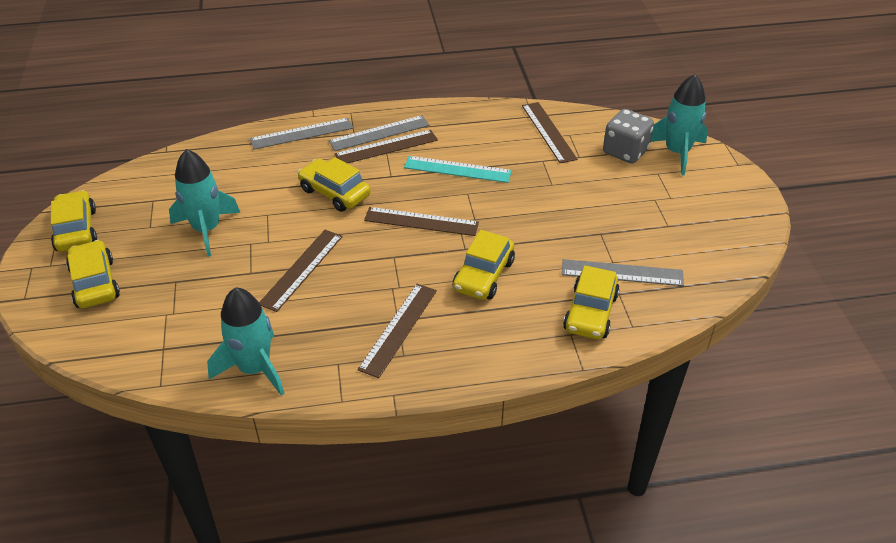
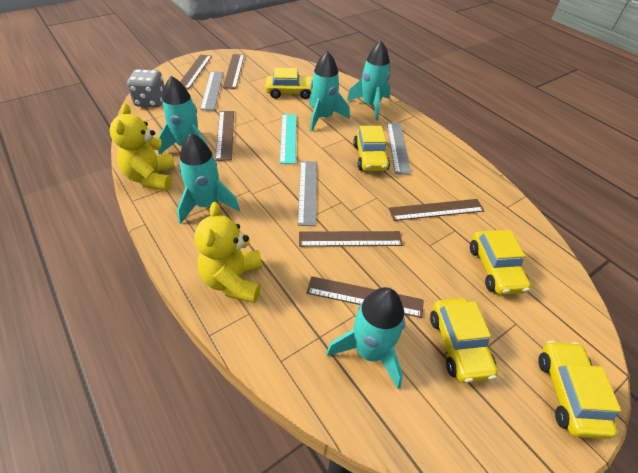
brown ruler: 5 -> 6
turquoise rocket: 3 -> 5
yellow teddy bear: 0 -> 2

